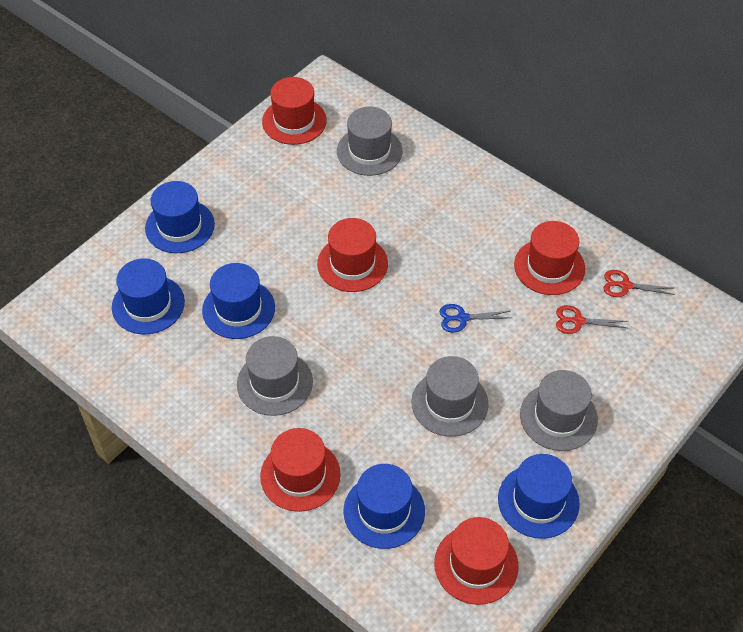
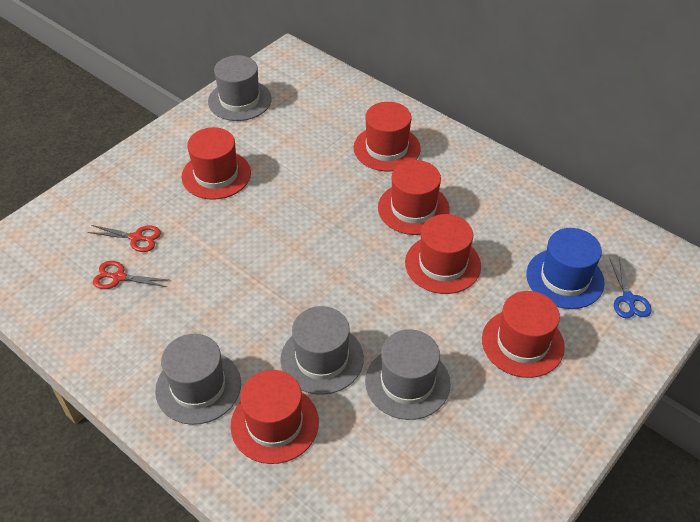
blue hat: 5 -> 1
red hat: 5 -> 6

